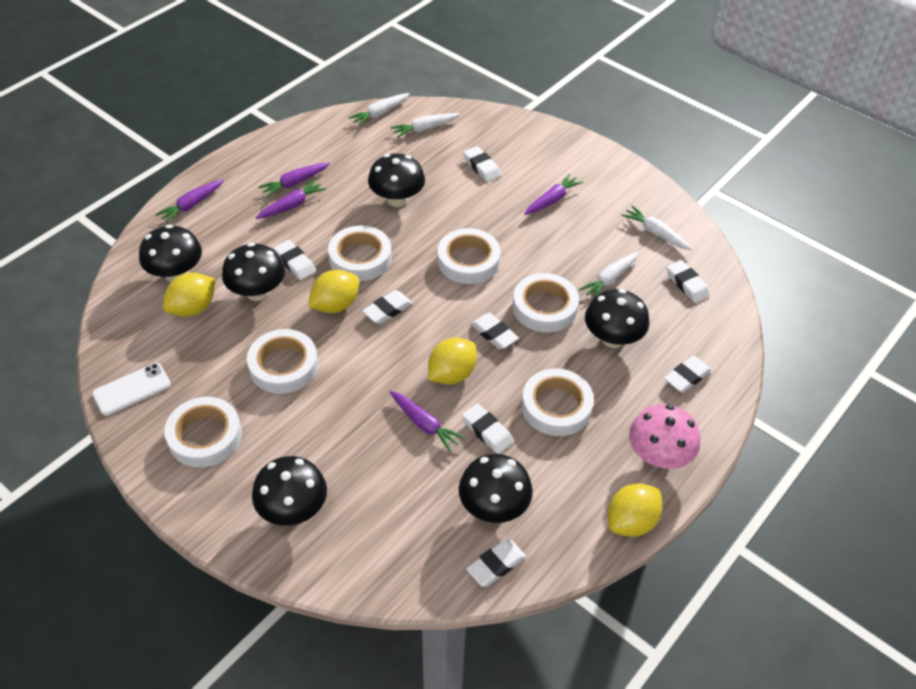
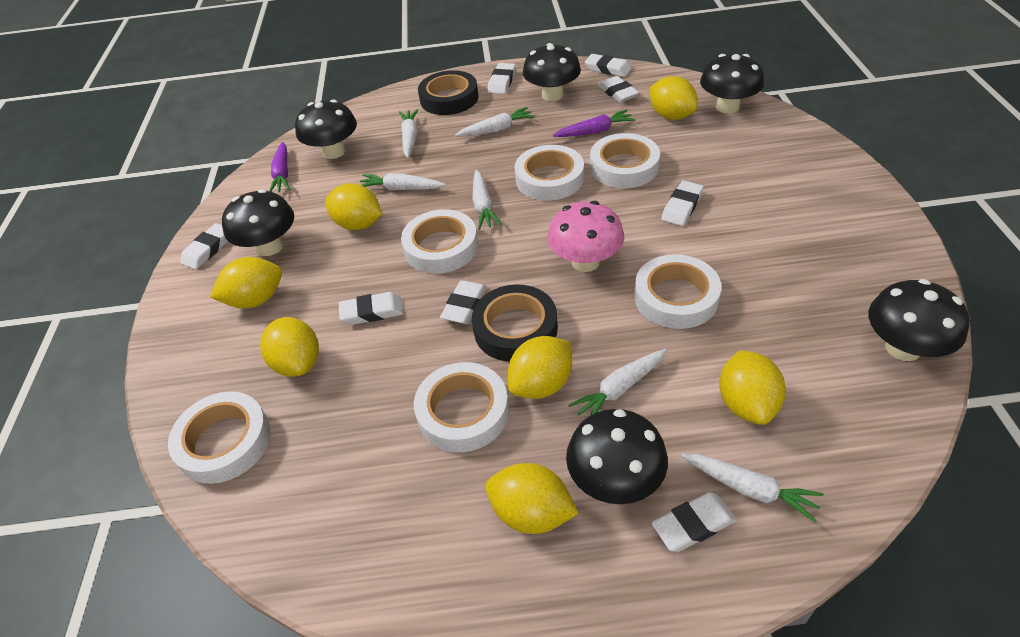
black tape: 0 -> 2
purple carrot: 5 -> 2
white carrot: 4 -> 6
white phone: 1 -> 0
yellow lemon: 4 -> 7

